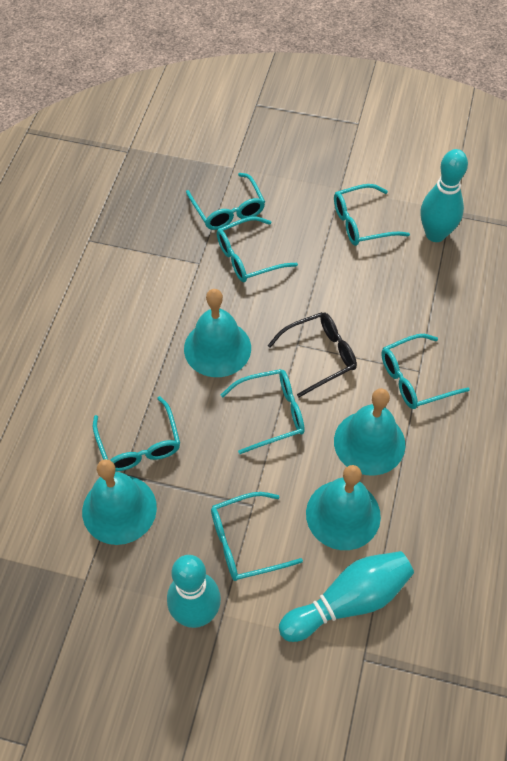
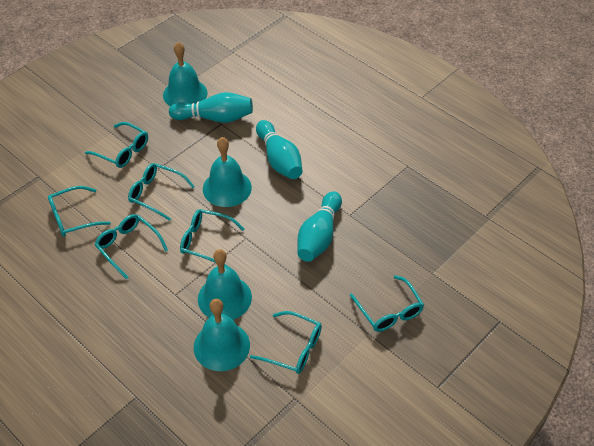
black glasses: 1 -> 0

